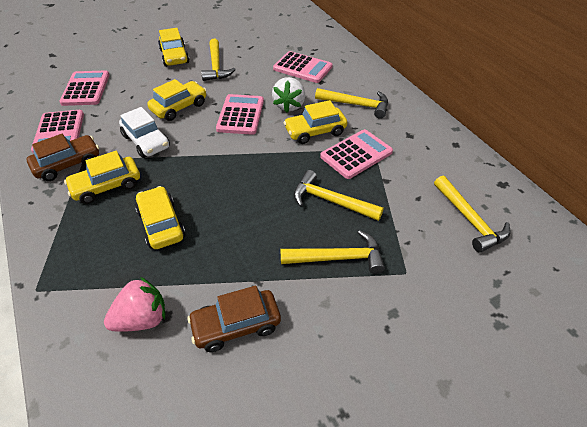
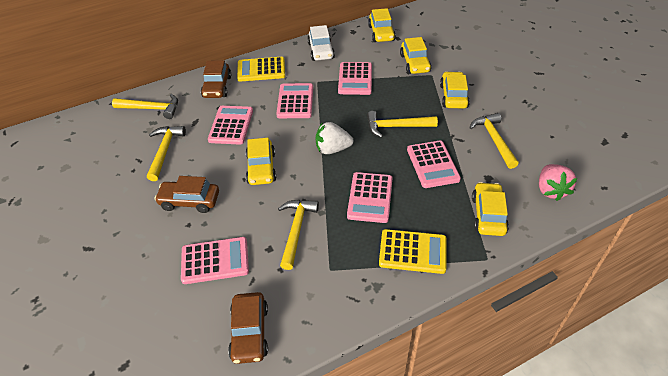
brown car: 2 -> 3
pink calculator: 5 -> 6
yellow calculator: 0 -> 2

